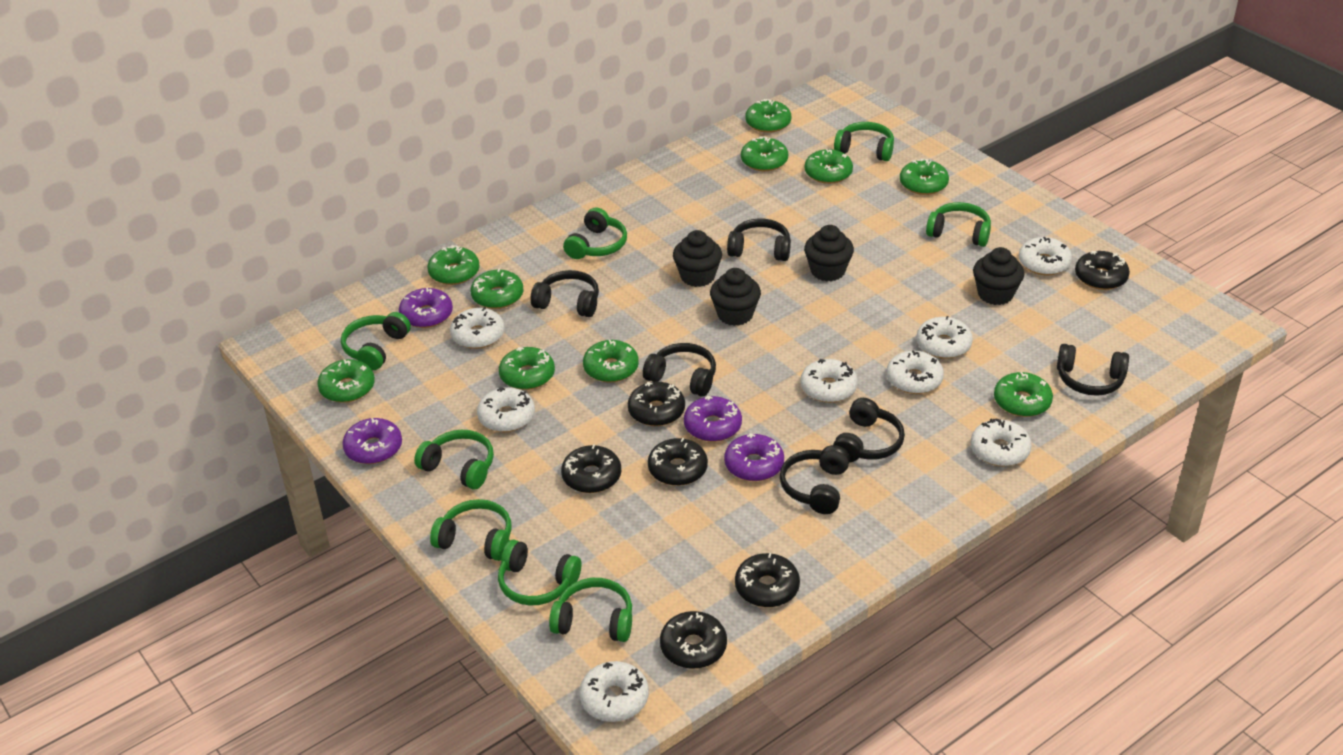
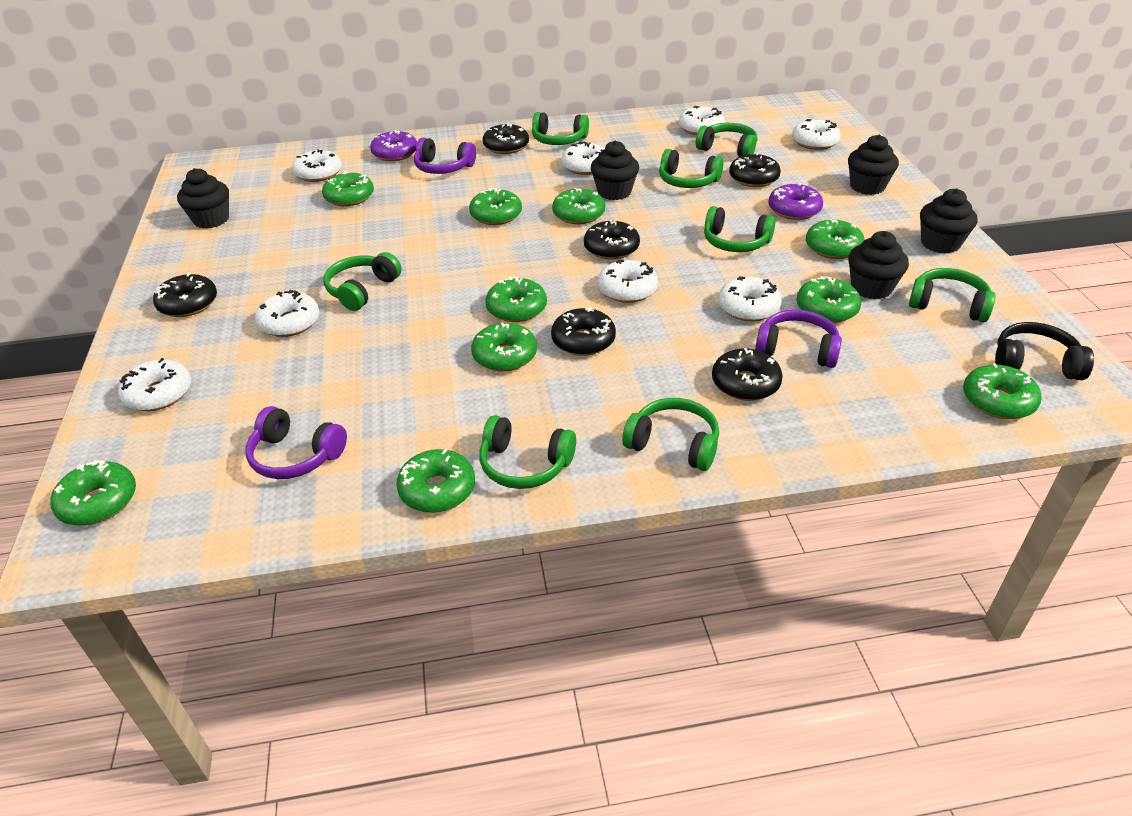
black cupcake: 4 -> 5
black headphones: 6 -> 1
purple donut: 4 -> 2
purple headphones: 0 -> 3

